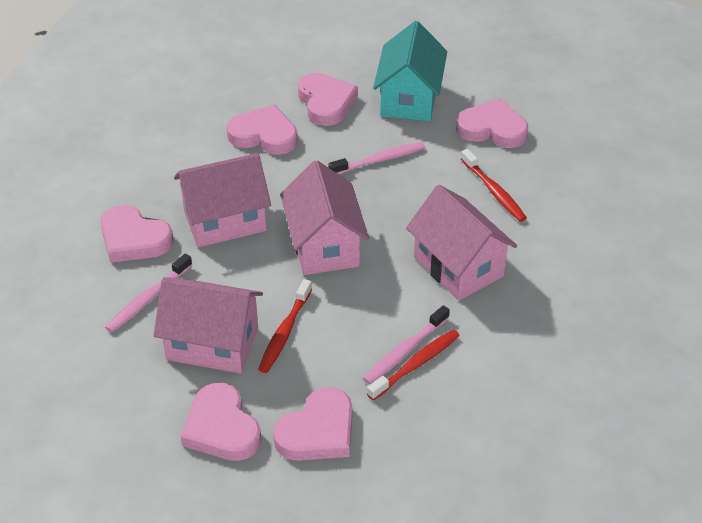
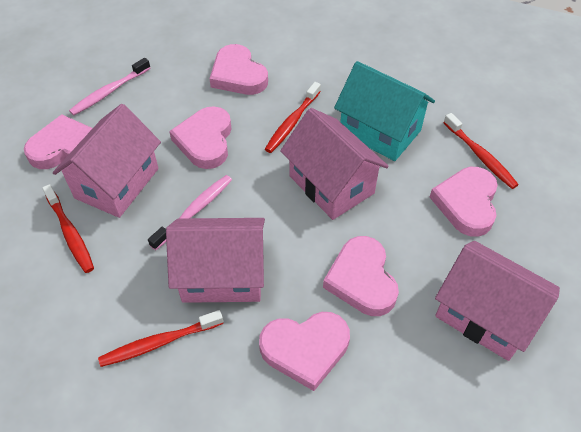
pink toothbrush: 3 -> 2
red toothbrush: 3 -> 4

